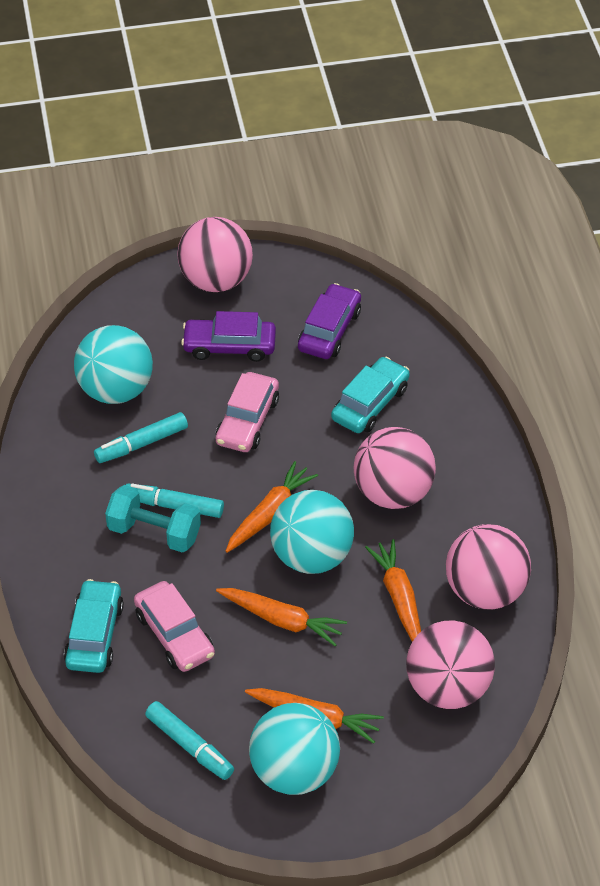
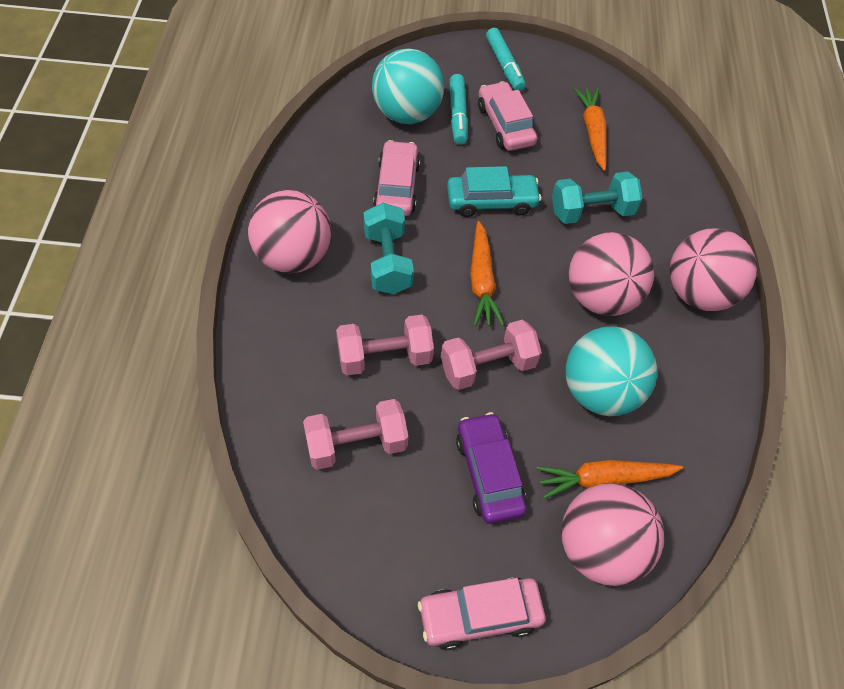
orange carrot: 4 -> 3
pink car: 2 -> 3
pink dumbbell: 0 -> 3
purple car: 2 -> 1
turquoise ball: 3 -> 2
turquoise car: 2 -> 1
turquoise dumbbell: 1 -> 2
turquoise marker: 3 -> 2

